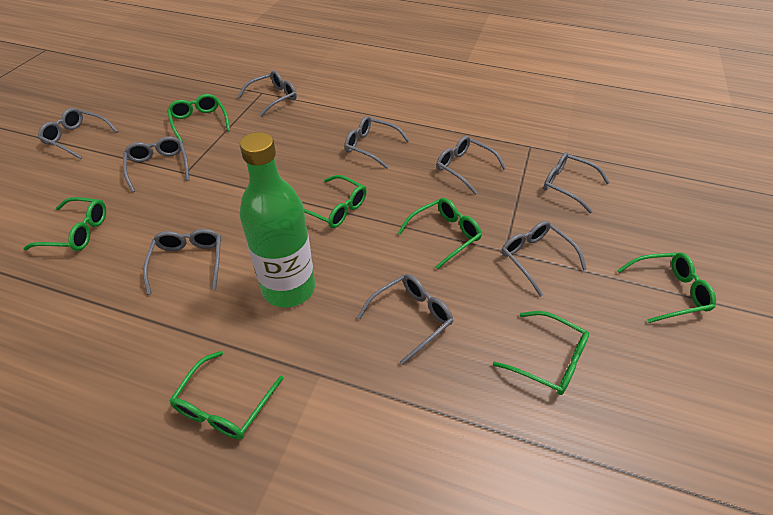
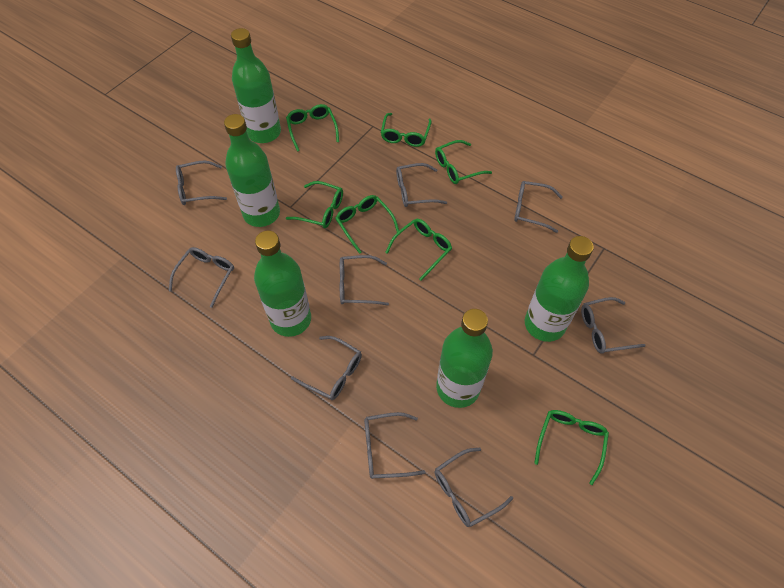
green bottle: 1 -> 5

